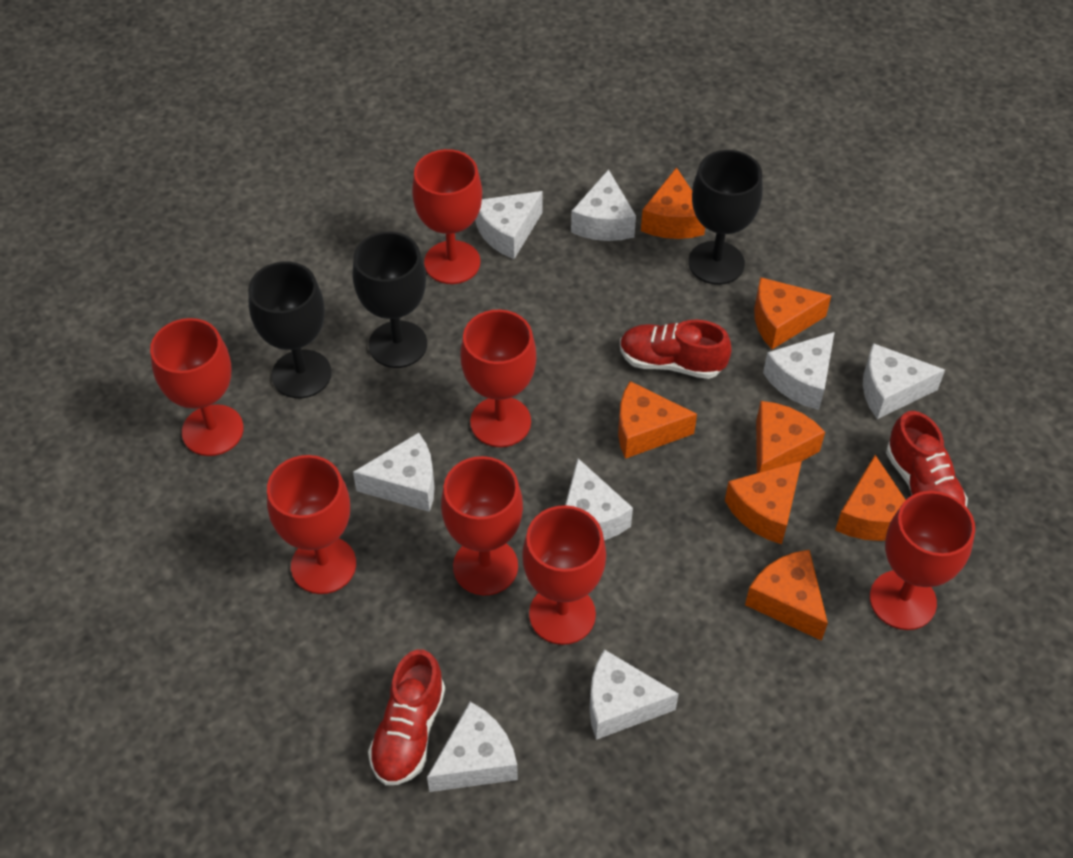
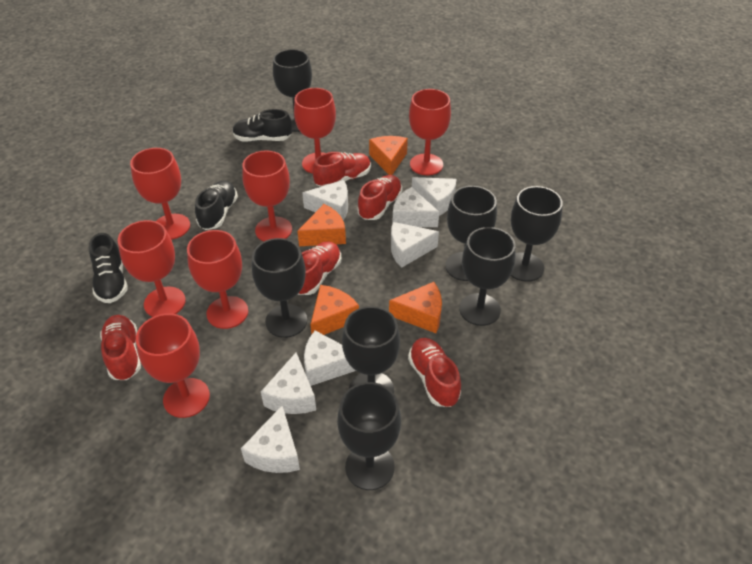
black goblet: 3 -> 7
black shoe: 0 -> 3
orange cheese: 7 -> 4
red shoe: 3 -> 5
white cheese: 8 -> 7

